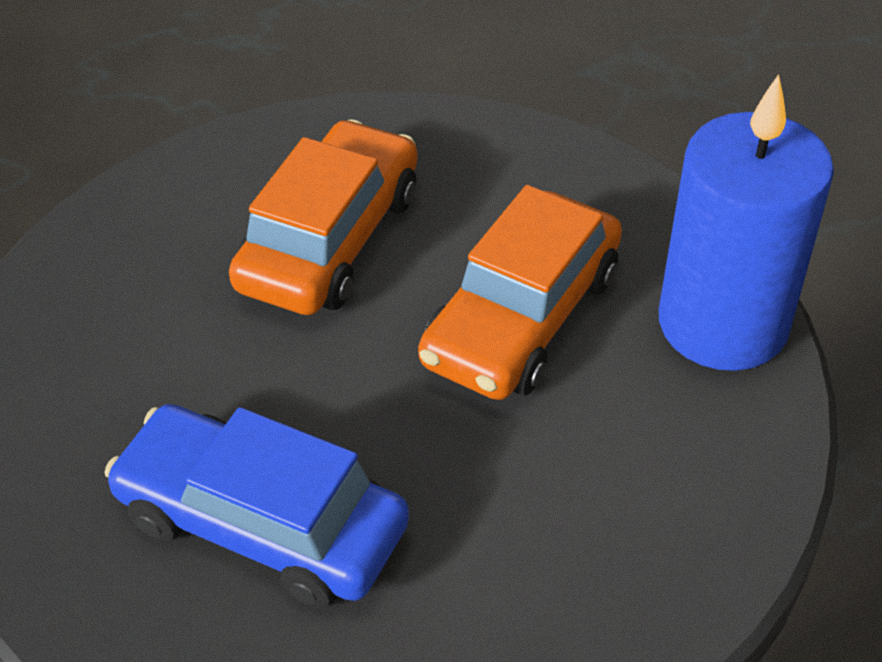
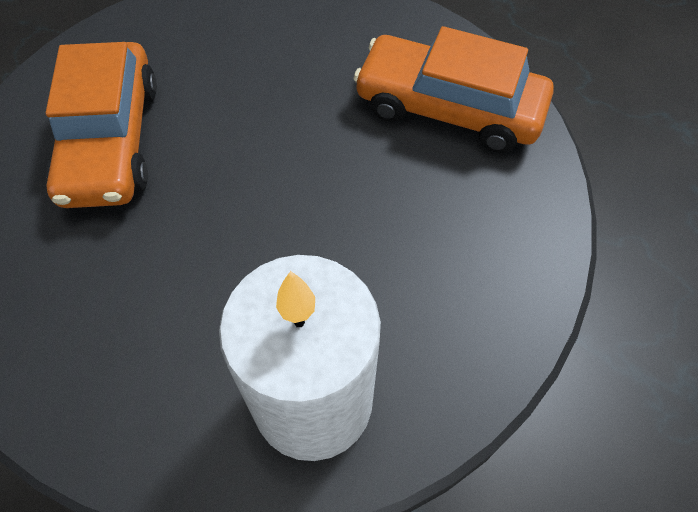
blue candle: 1 -> 0
blue car: 1 -> 0
white candle: 0 -> 1

